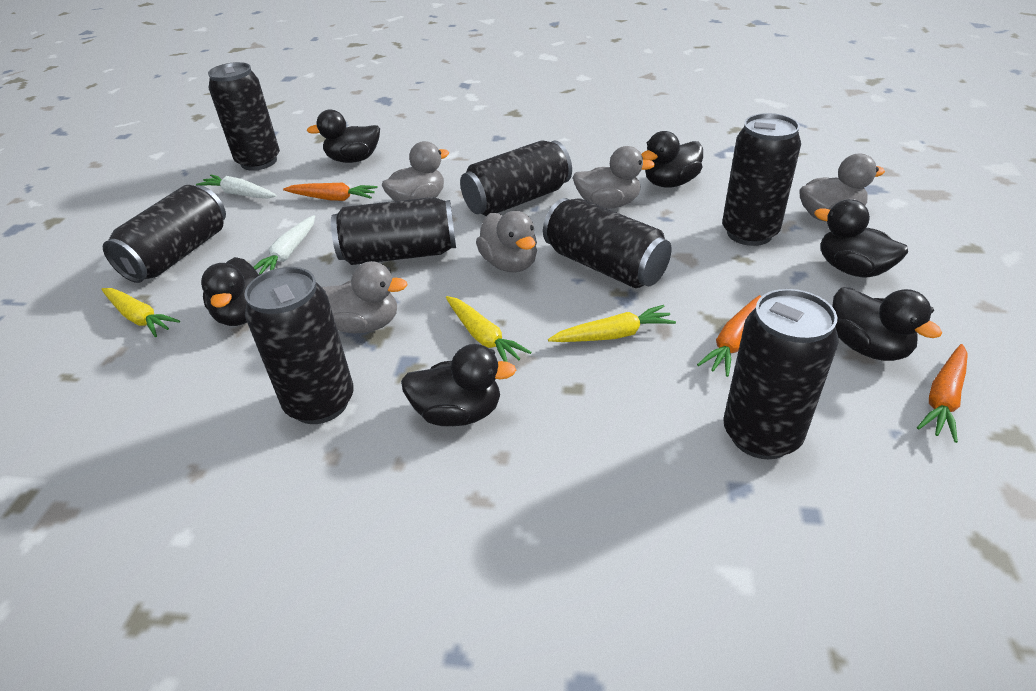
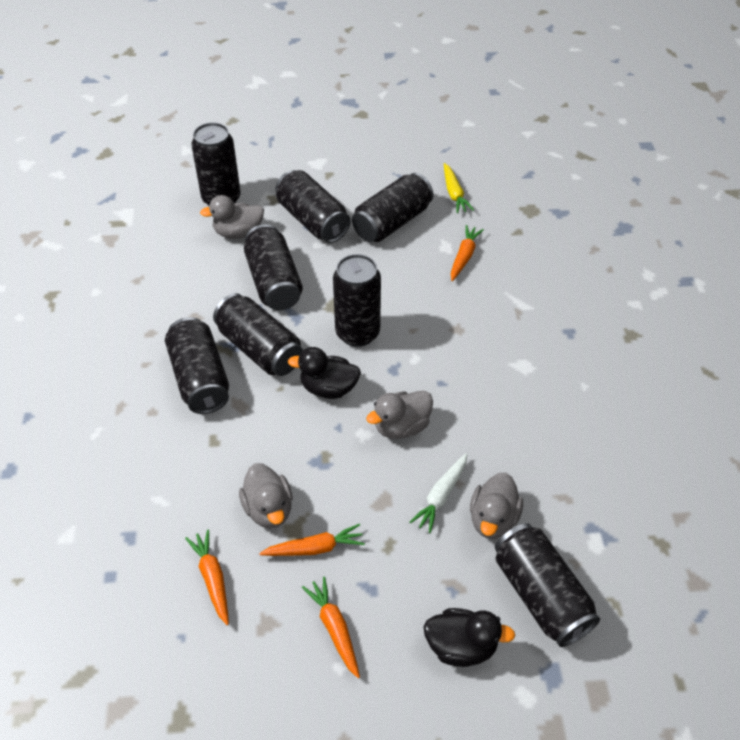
black duck: 6 -> 2
grey duck: 5 -> 4
orange carrot: 3 -> 4
white carrot: 2 -> 1
yellow carrot: 3 -> 1

